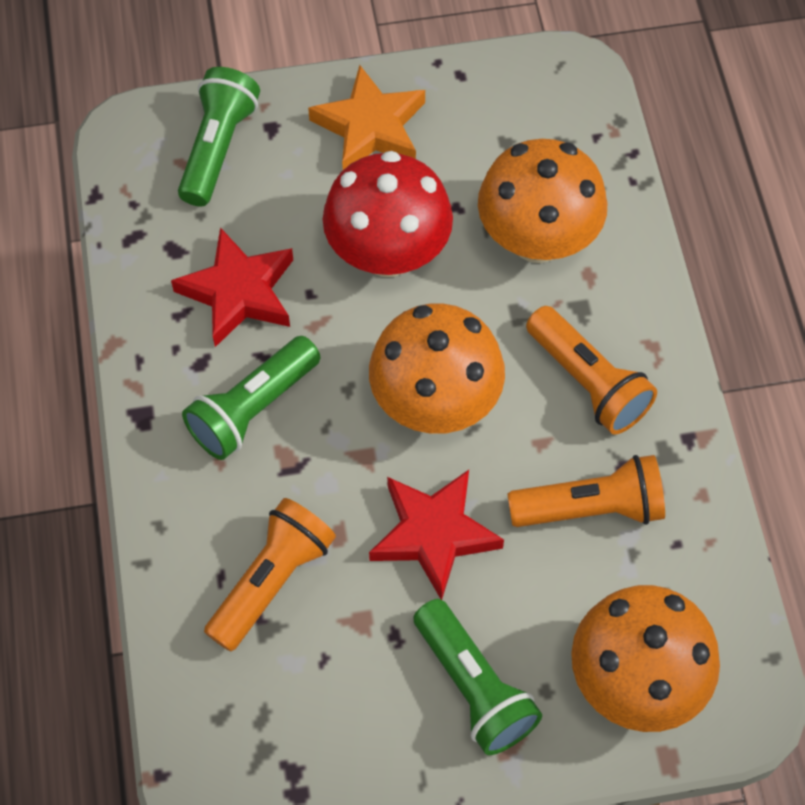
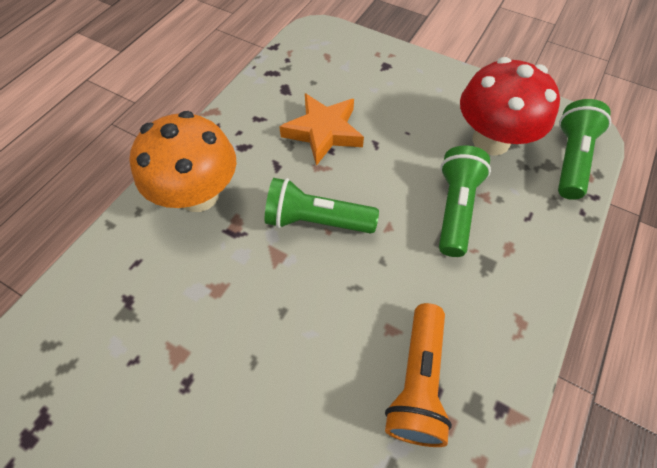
orange flashlight: 3 -> 1
orange mushroom: 3 -> 1
red star: 2 -> 0

